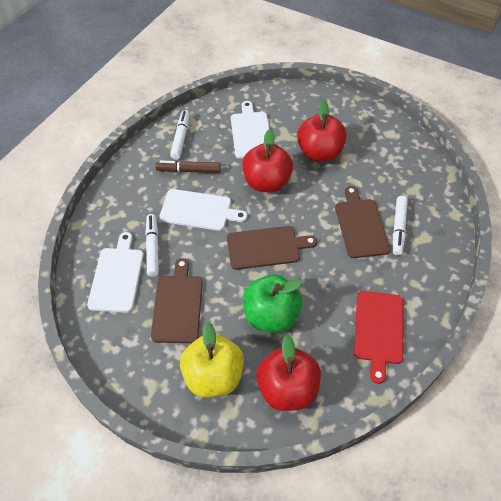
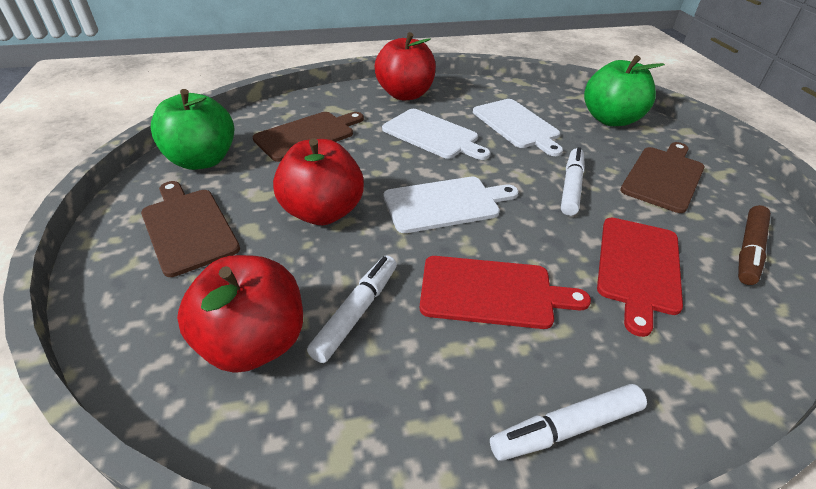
green apple: 1 -> 2
red cutting board: 1 -> 2
yellow apple: 1 -> 0

